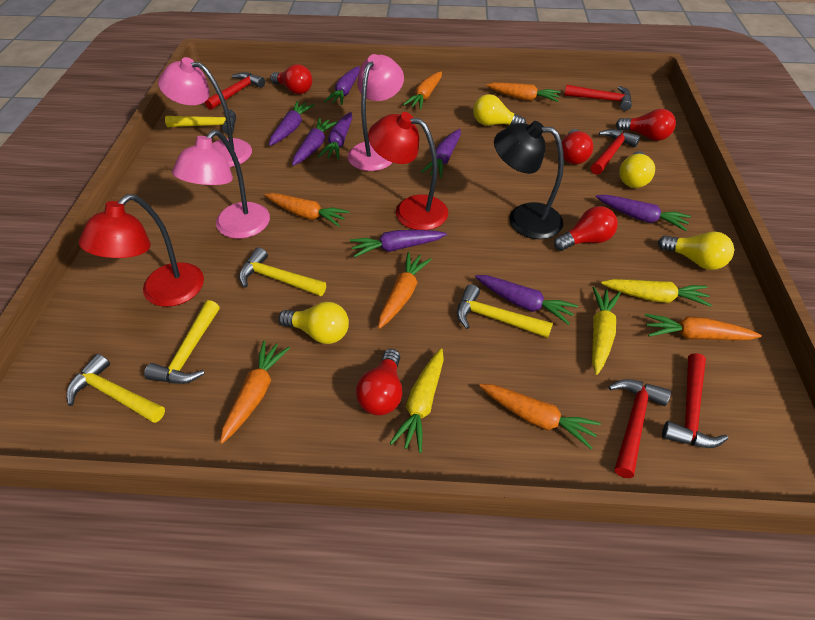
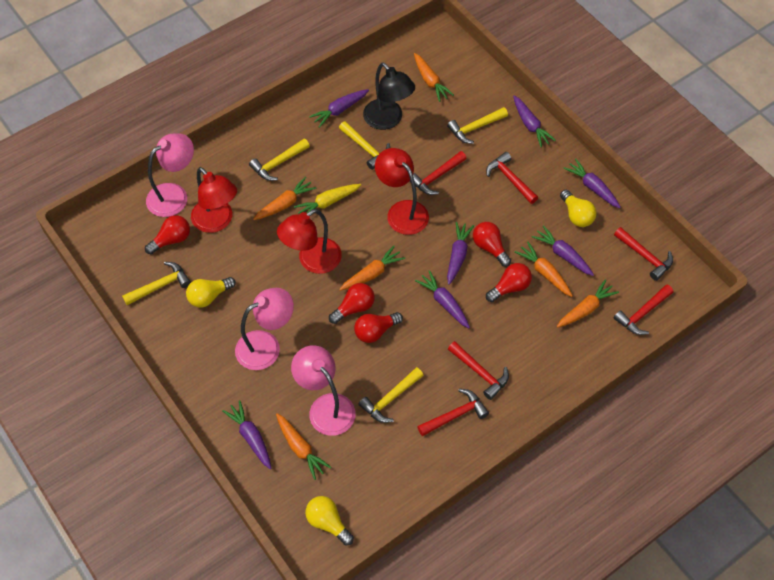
orange carrot: 7 -> 6
purple carrot: 8 -> 7
red hammer: 5 -> 6
red lamp: 2 -> 3
yellow carrot: 3 -> 1
yellow light bulb: 4 -> 3

